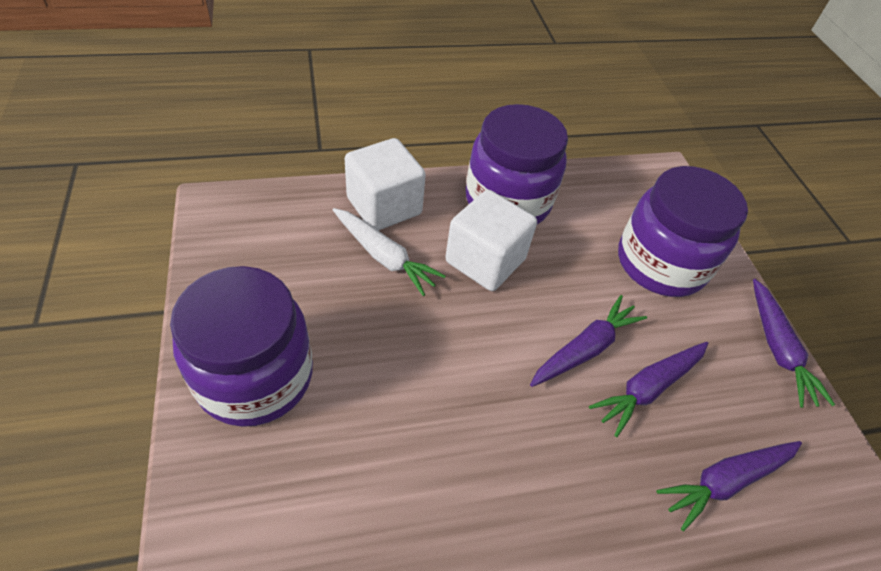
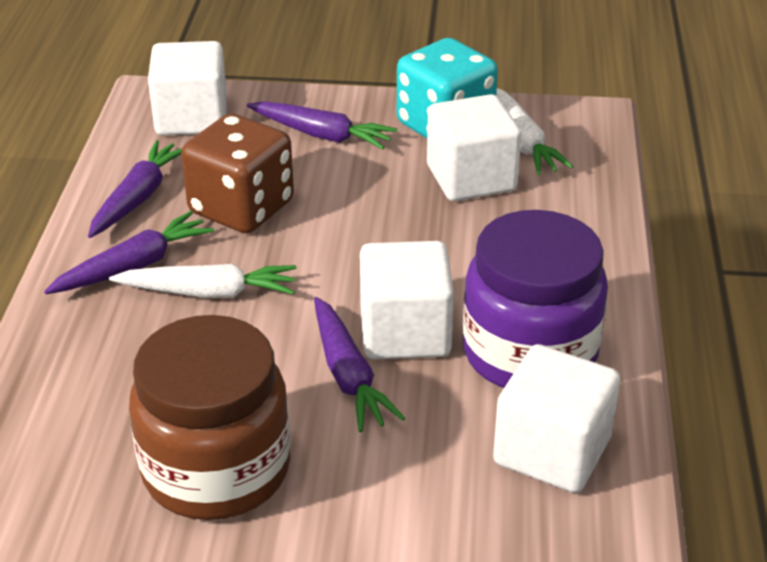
brown dice: 0 -> 1
brown jar: 0 -> 1
purple jar: 3 -> 1
turquoise dice: 0 -> 1
white carrot: 1 -> 2
white cube: 2 -> 4

